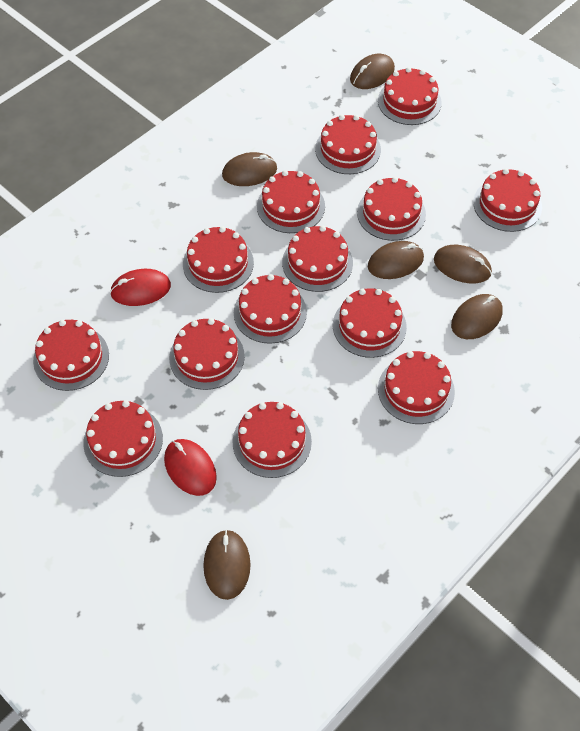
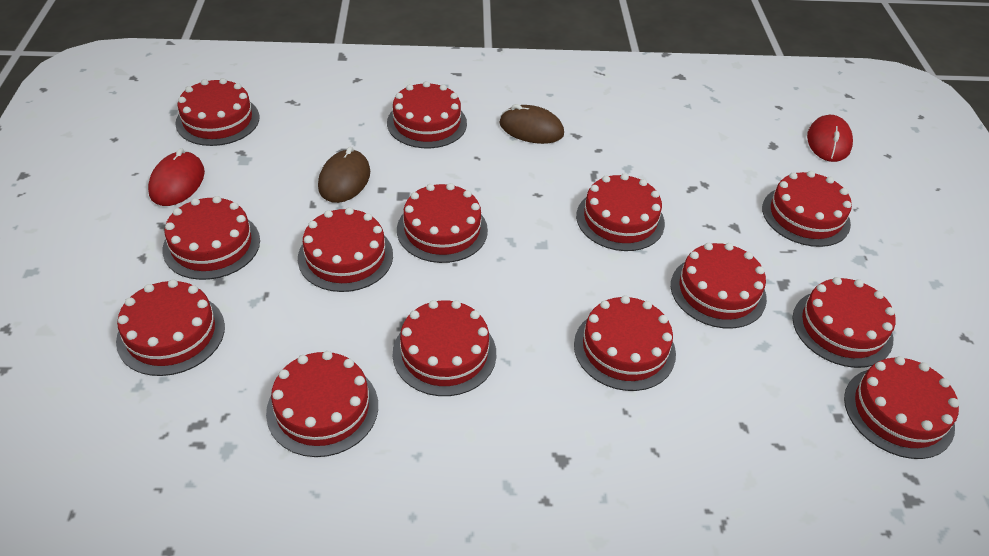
brown mouse: 6 -> 2

